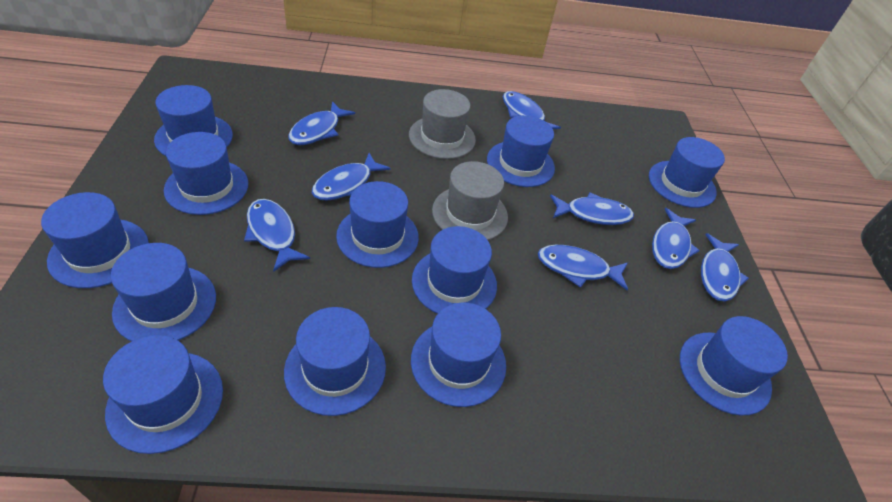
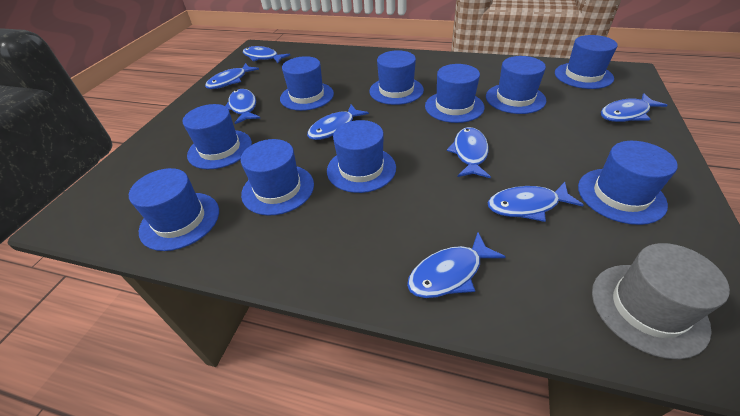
blue hat: 12 -> 10
grey hat: 2 -> 1

